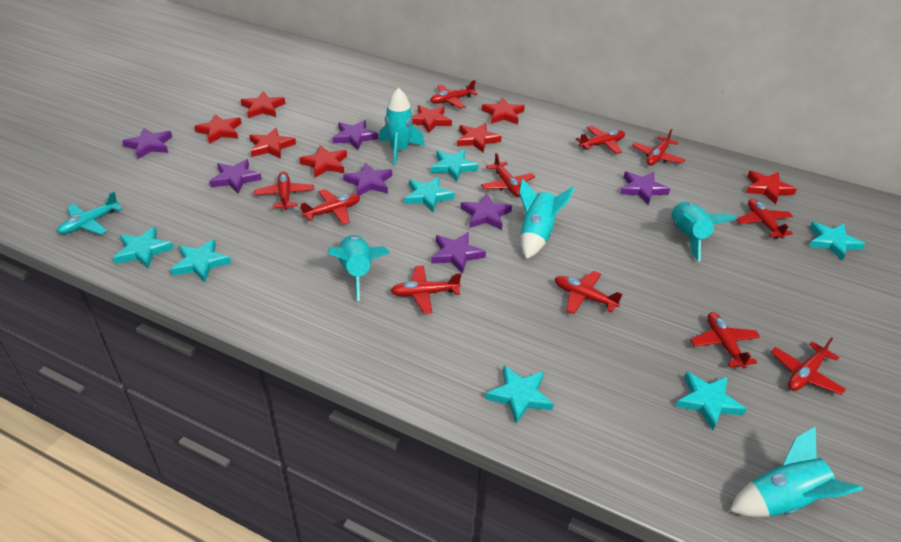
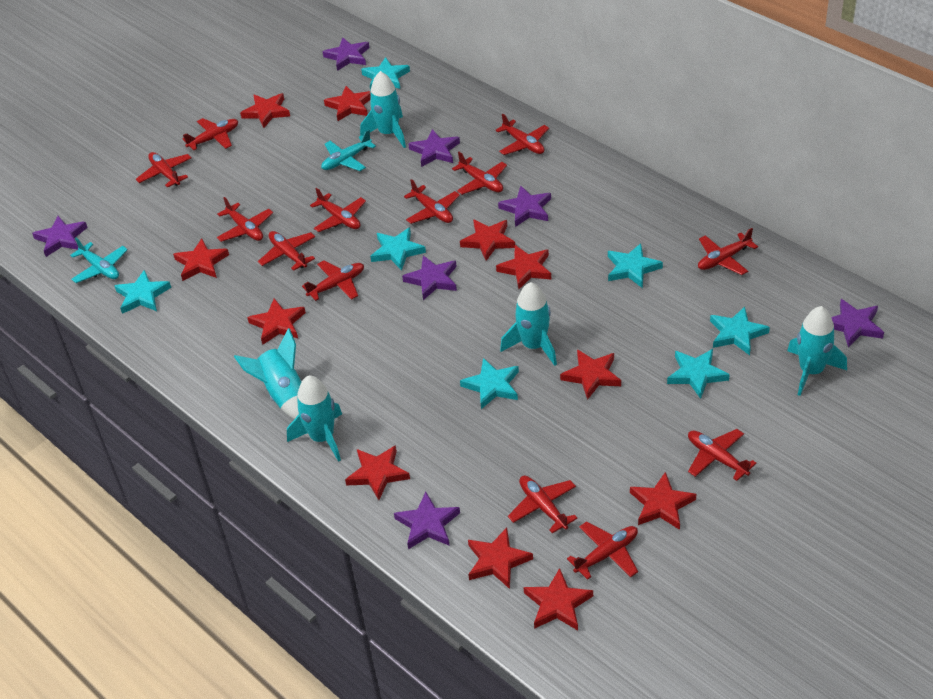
red plane: 11 -> 13
red star: 8 -> 11
turquoise plane: 1 -> 2

